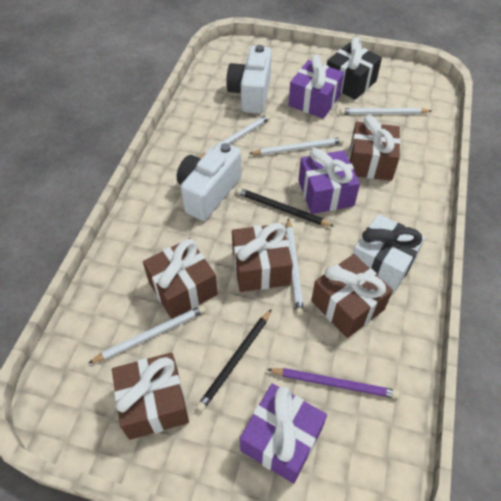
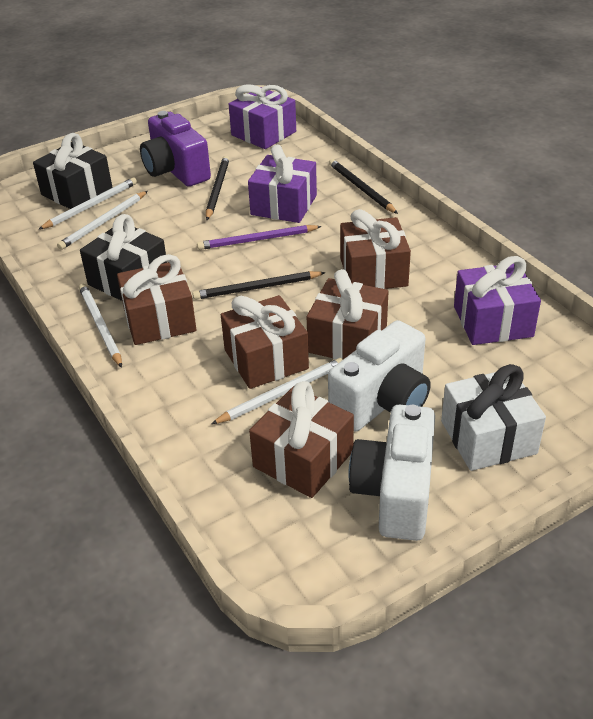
black gift: 1 -> 2
black pencil: 2 -> 3
purple camera: 0 -> 1
white pencil: 5 -> 4

